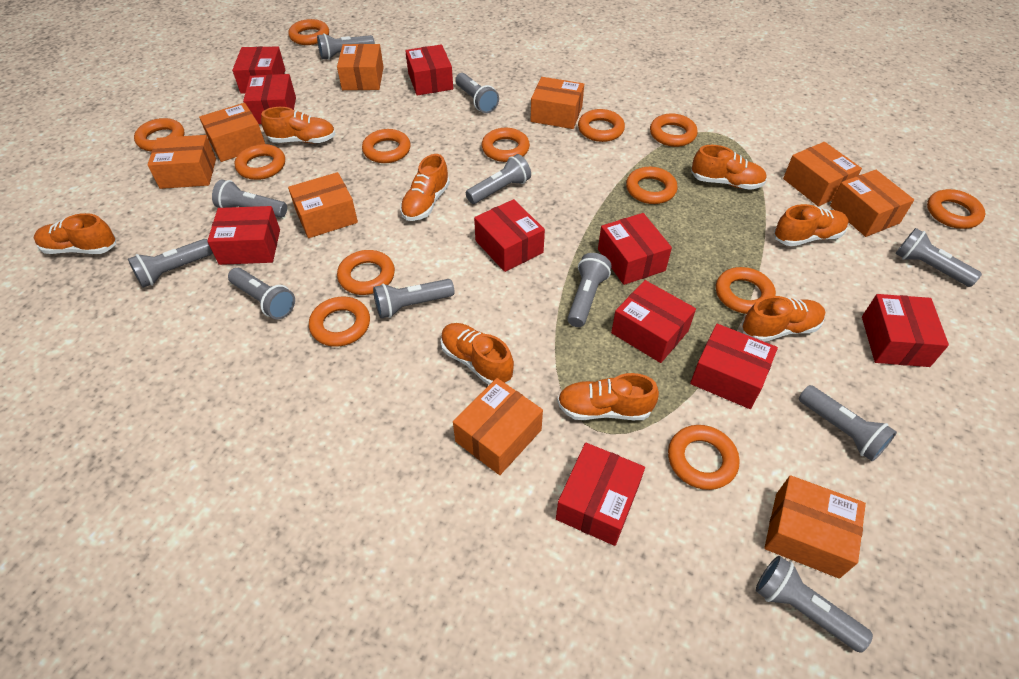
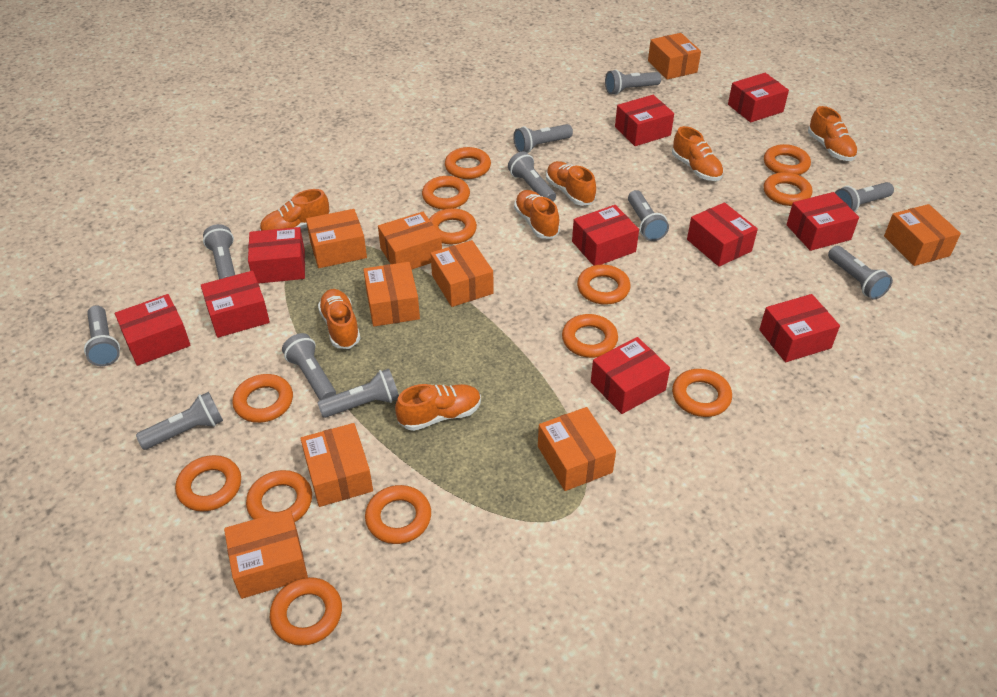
orange shoe: 8 -> 7

